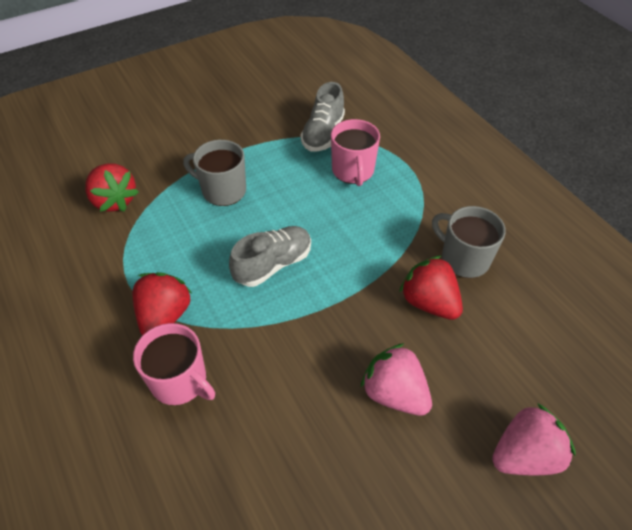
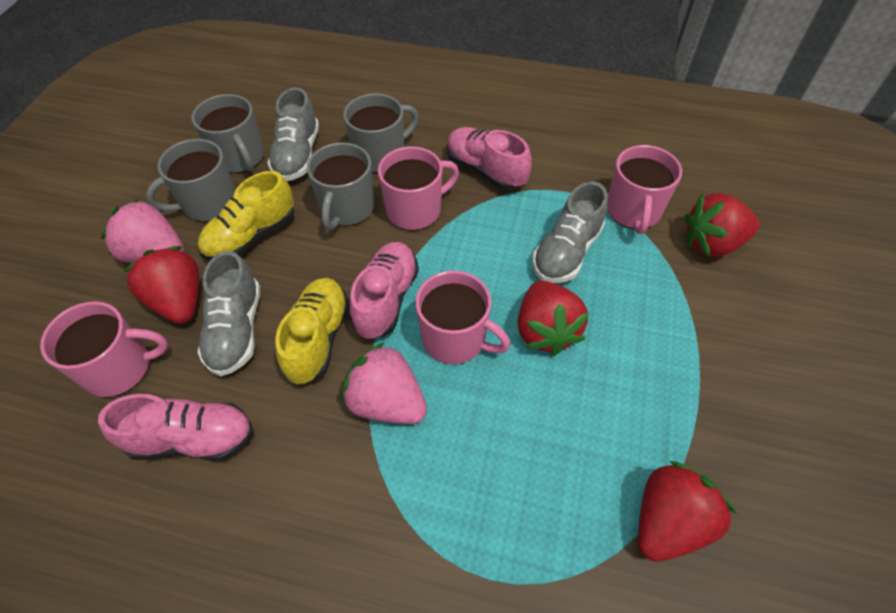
grey mug: 2 -> 4
grey shoe: 2 -> 3
pink mug: 2 -> 4
pink shoe: 0 -> 3
red strawberry: 3 -> 4
yellow shoe: 0 -> 2

